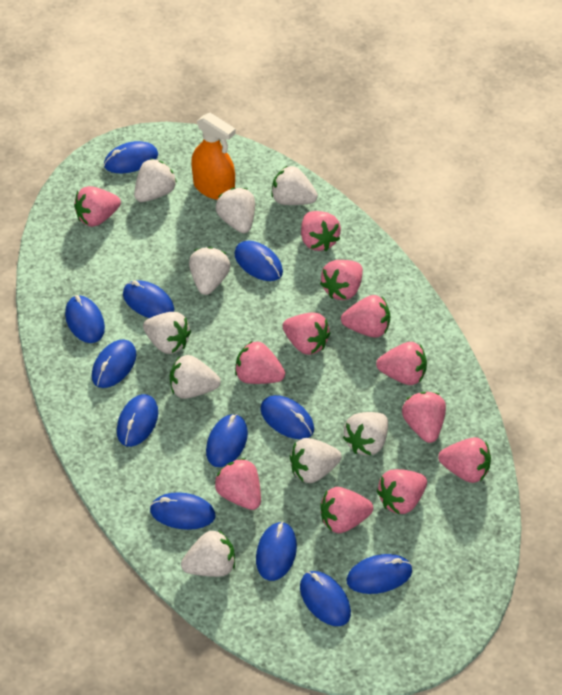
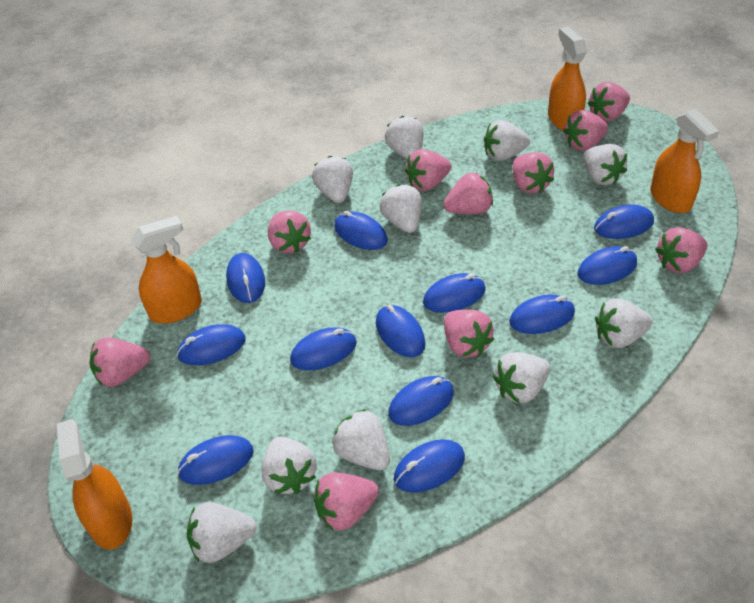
orange spray bottle: 1 -> 4
pink strawberry: 12 -> 10
white strawberry: 9 -> 10

